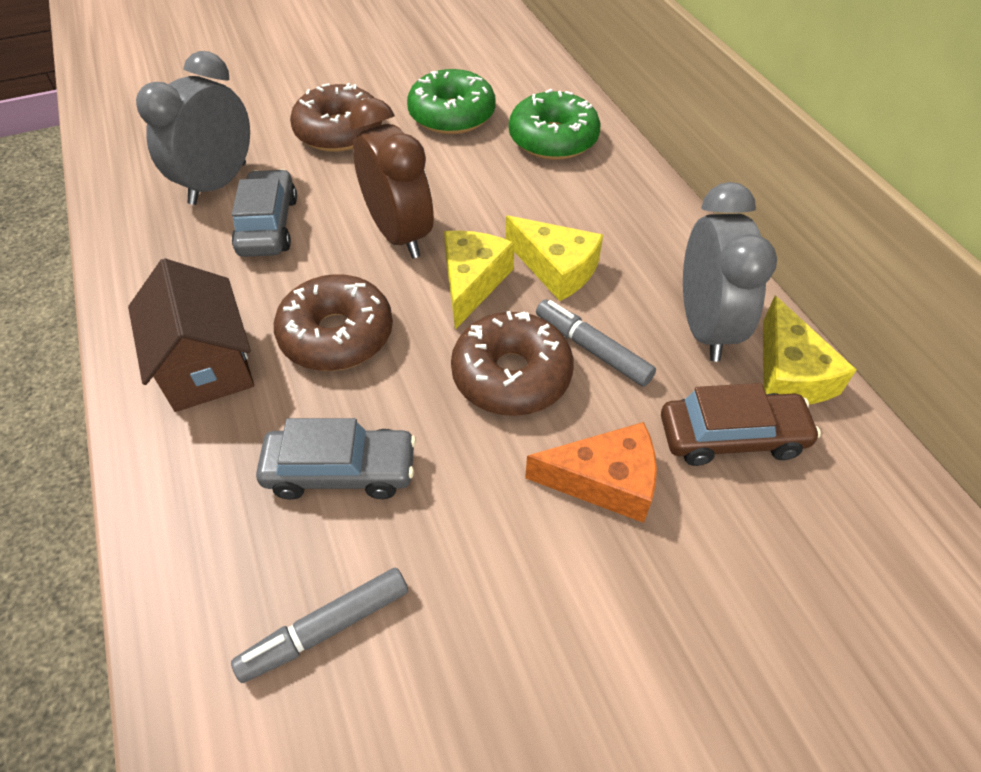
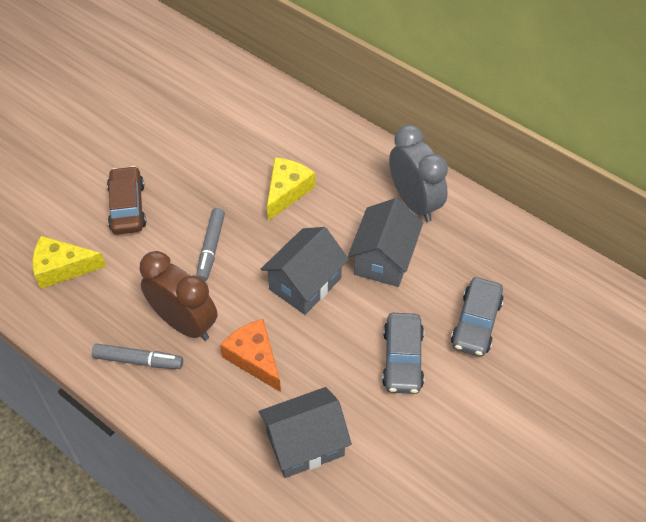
brown donut: 3 -> 0
brown house: 1 -> 0
green donut: 2 -> 0
grey clock: 2 -> 1
grey house: 0 -> 3
yellow cheese: 3 -> 2

